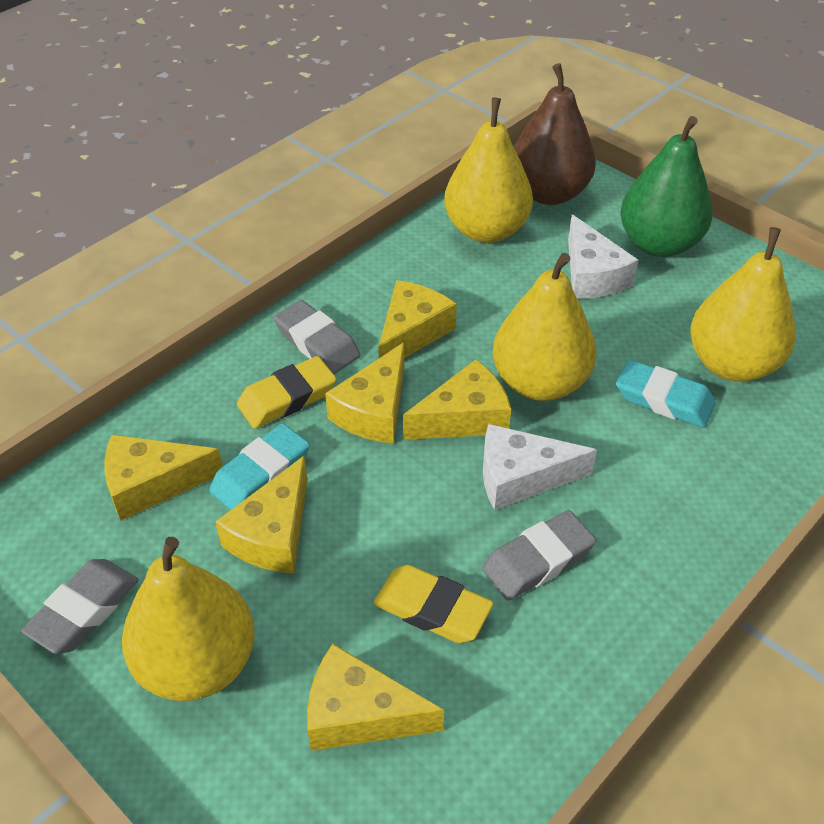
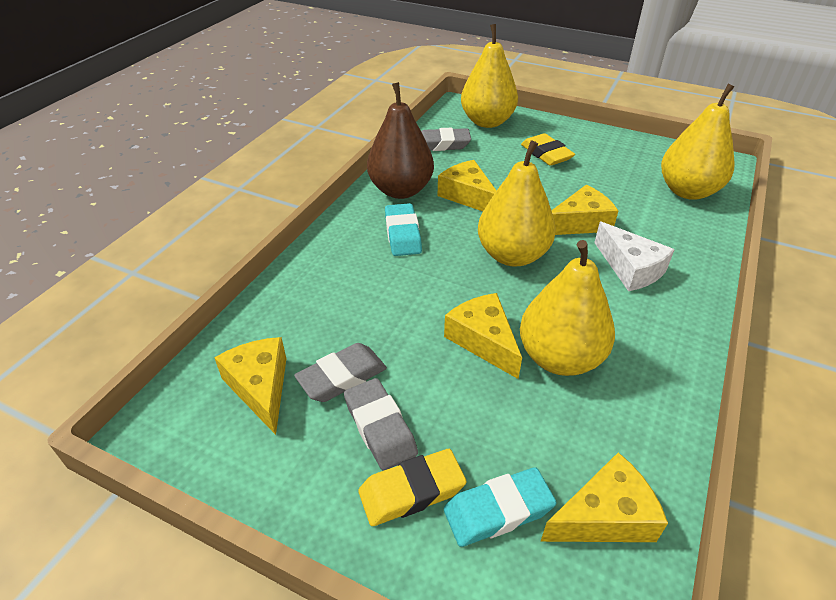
green pear: 1 -> 0
white cheese: 2 -> 1
yellow cheese: 6 -> 5

